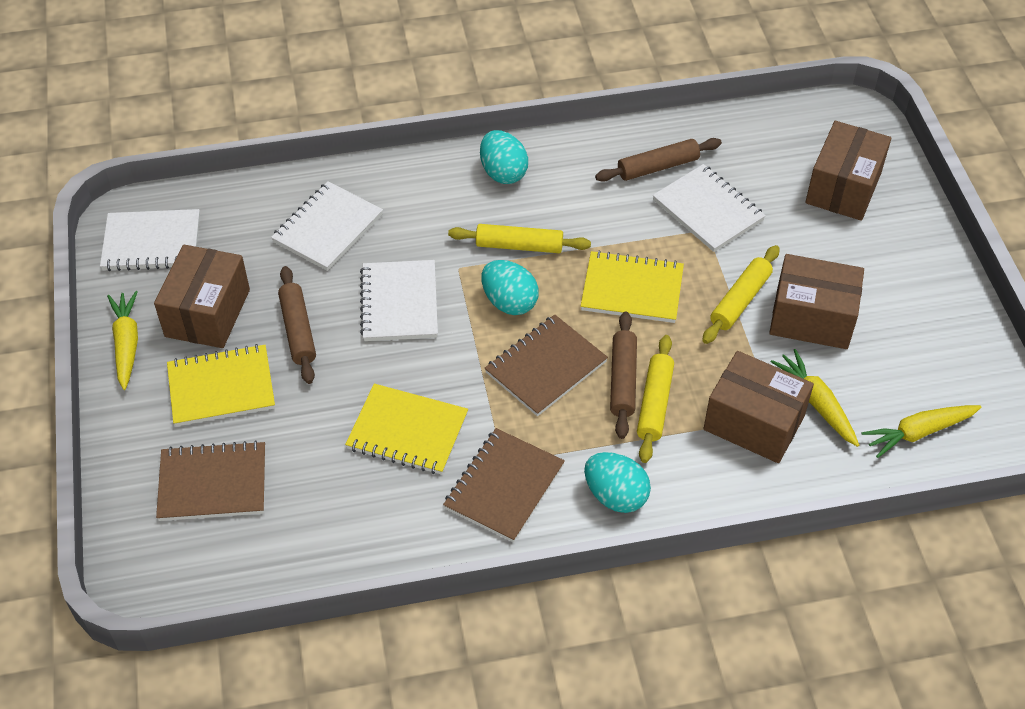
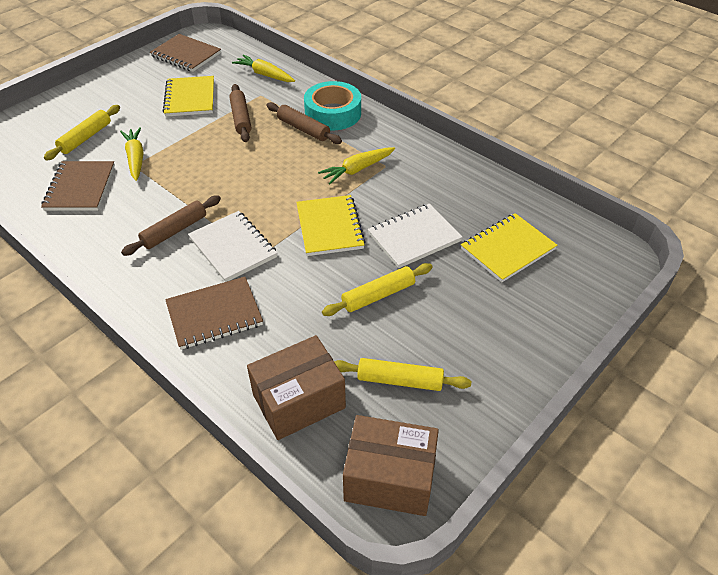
brown box: 4 -> 2
turquoise egg: 3 -> 0
turquoise tape: 0 -> 1
white notebook: 4 -> 2

